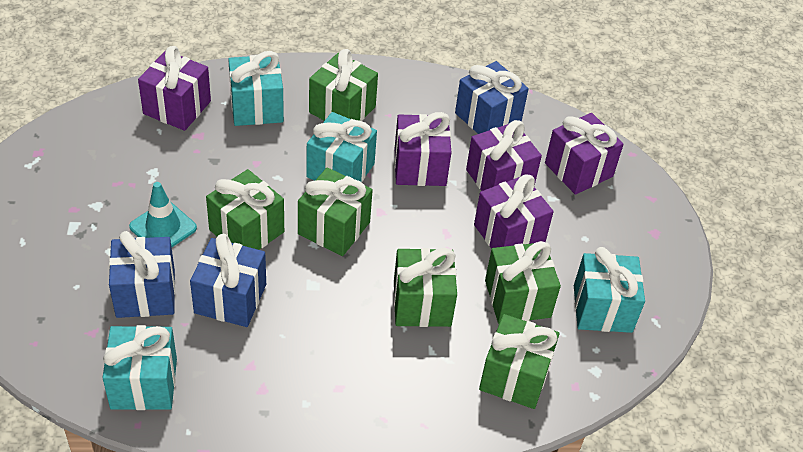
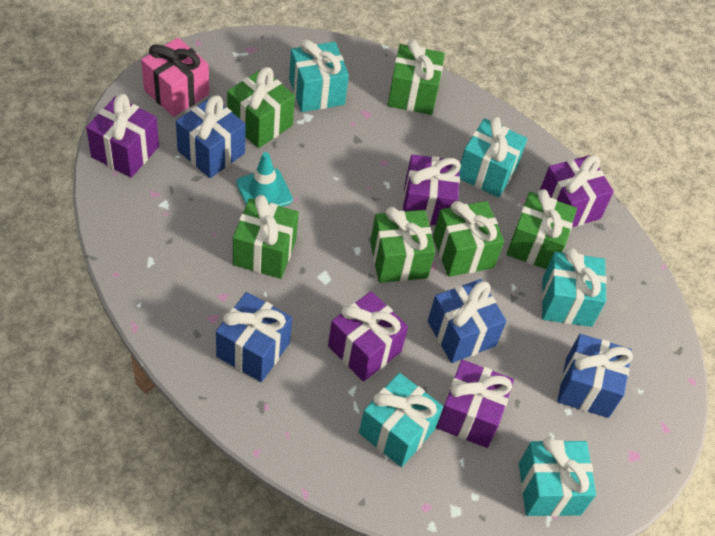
blue gift: 3 -> 4
pink gift: 0 -> 1
turquoise gift: 4 -> 5

